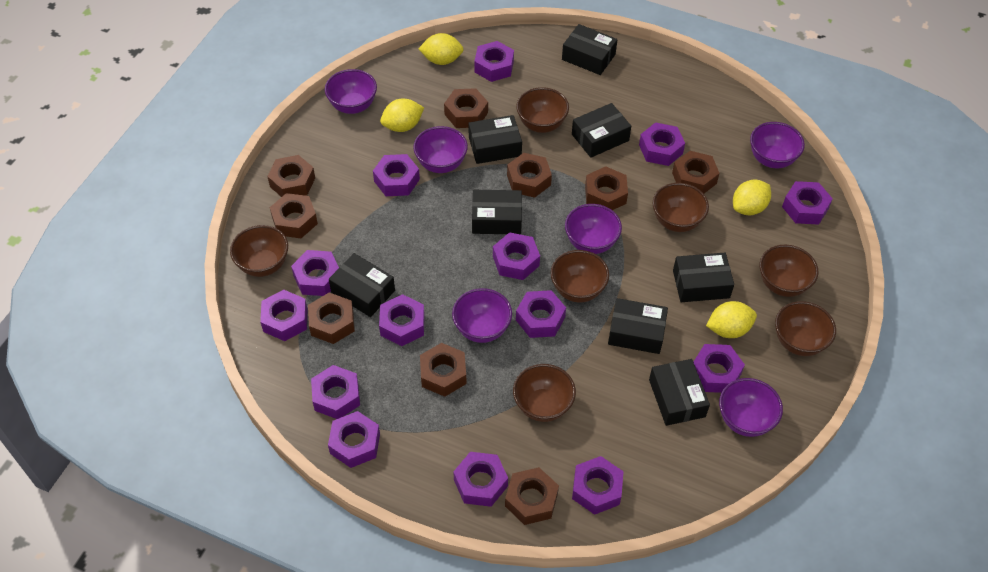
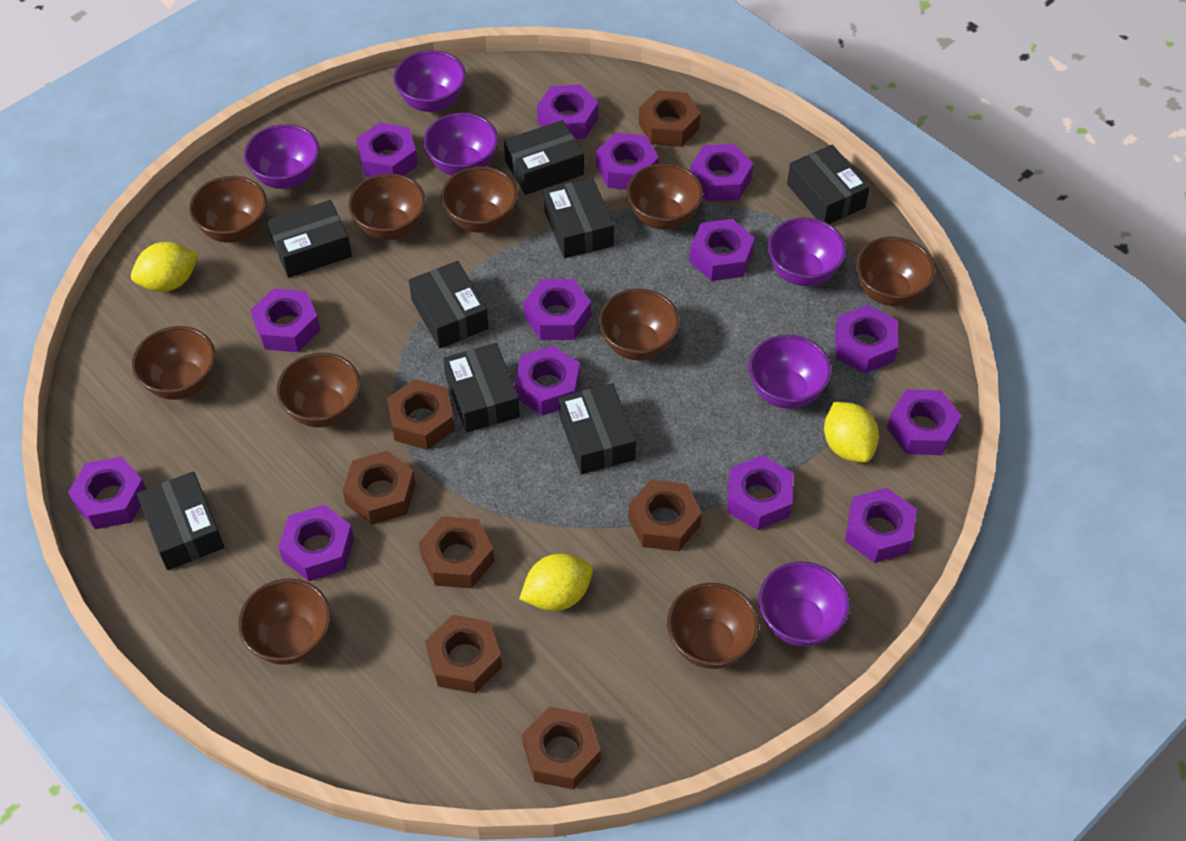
brown bowl: 7 -> 10
brown nut: 9 -> 7
yellow lemon: 4 -> 3

